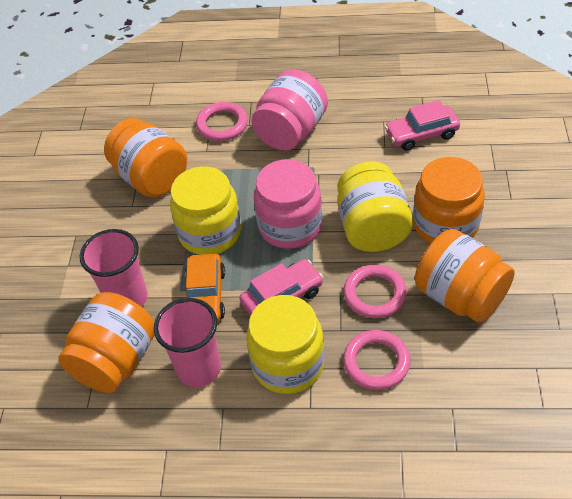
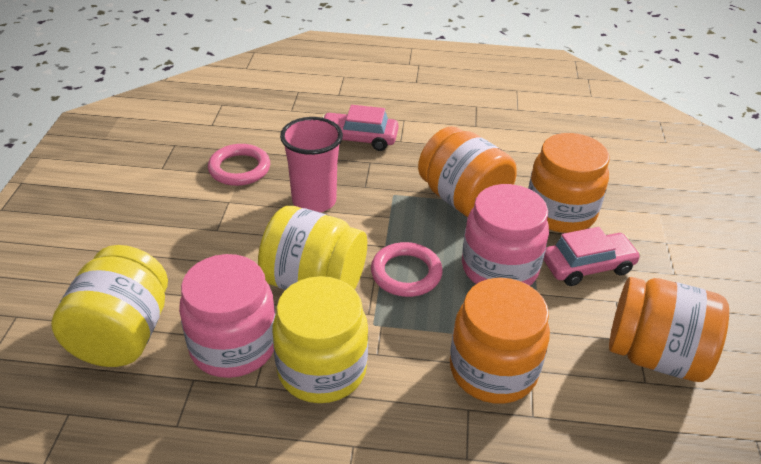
orange car: 1 -> 0
pink cup: 2 -> 1
pink ring: 3 -> 2

